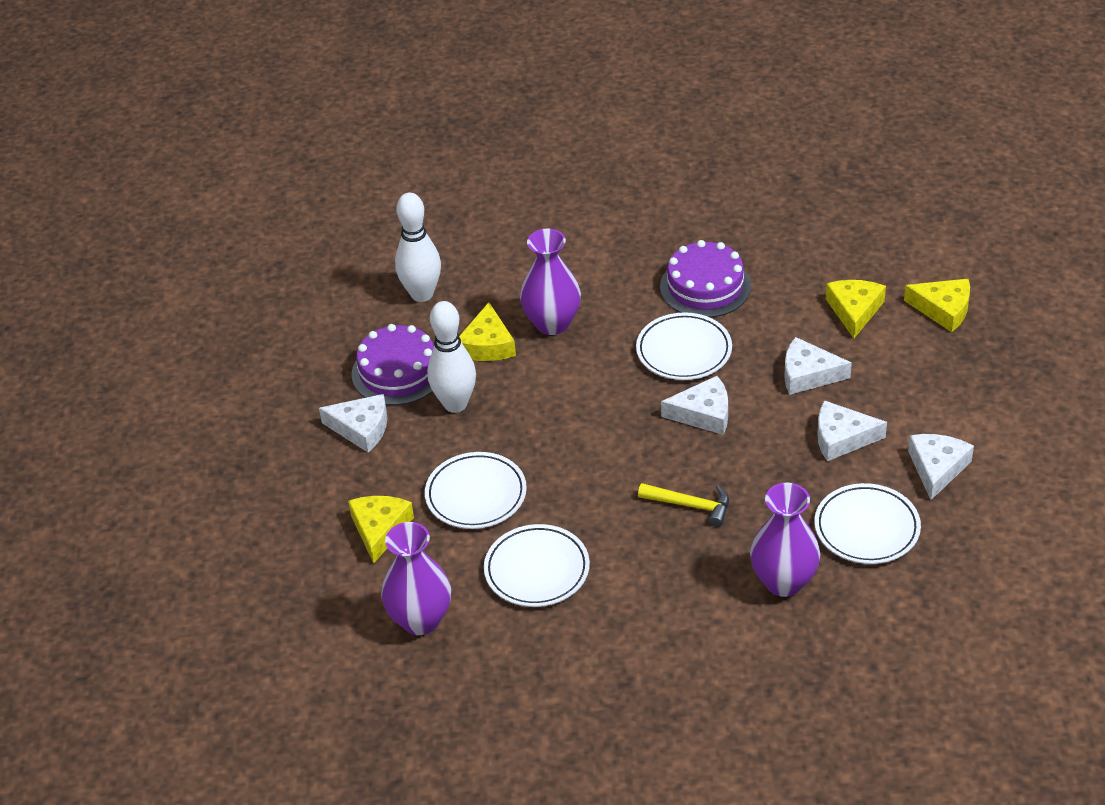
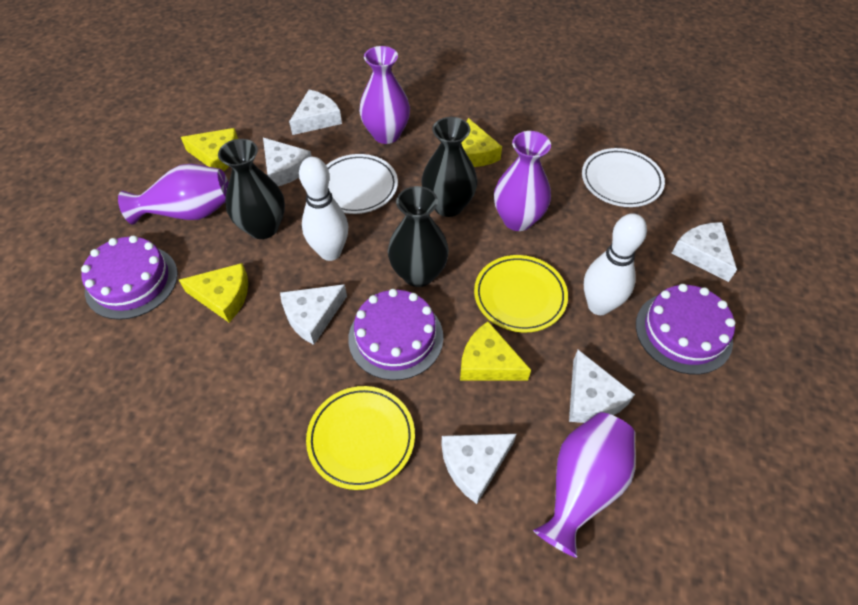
black vase: 0 -> 3
purple cake: 2 -> 3
purple vase: 3 -> 4
white cheese: 5 -> 6
white plate: 4 -> 2
yellow hammer: 1 -> 0
yellow plate: 0 -> 2

